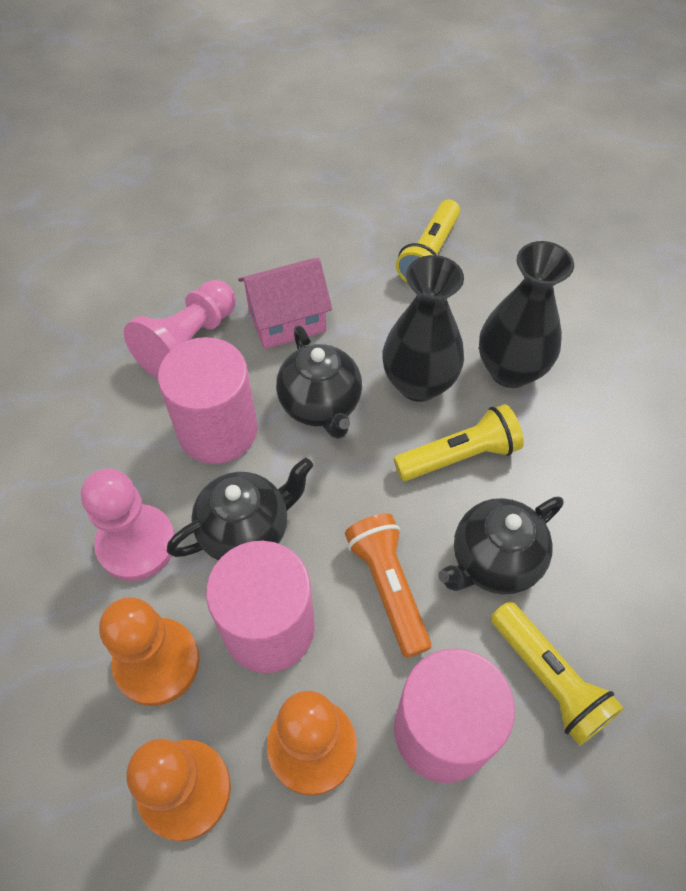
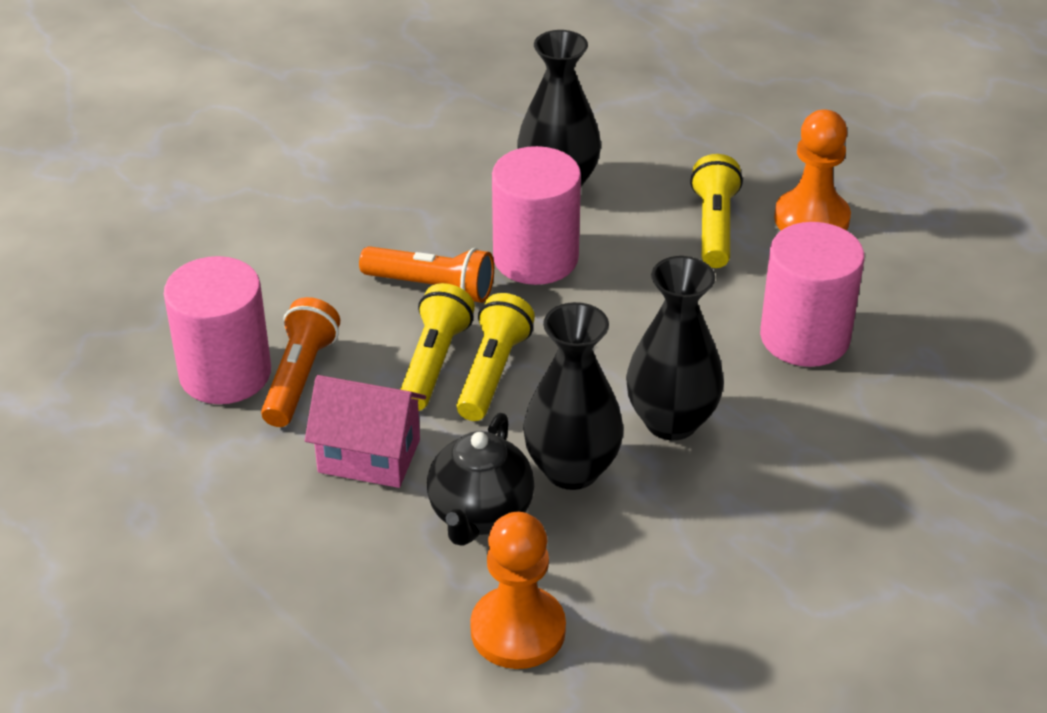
black teapot: 3 -> 1
black vase: 2 -> 3
orange flashlight: 1 -> 2
orange pawn: 3 -> 2
pink pawn: 2 -> 0

